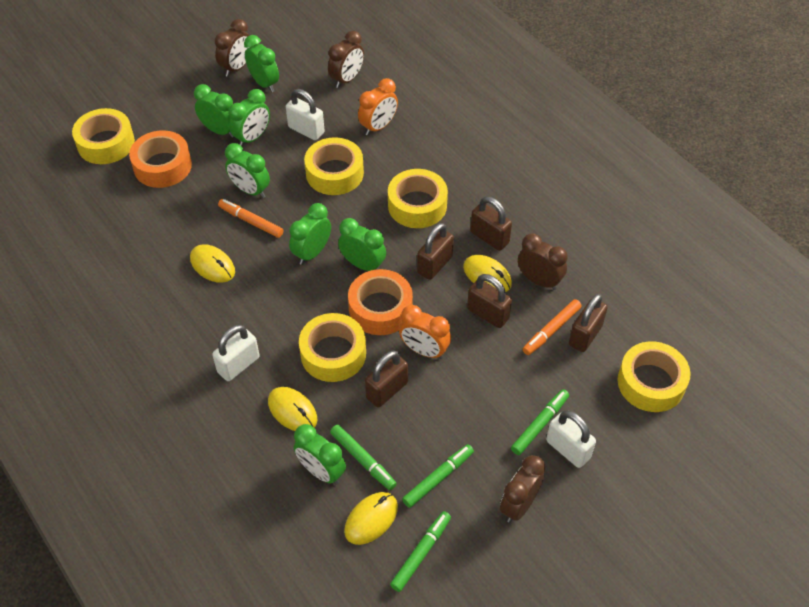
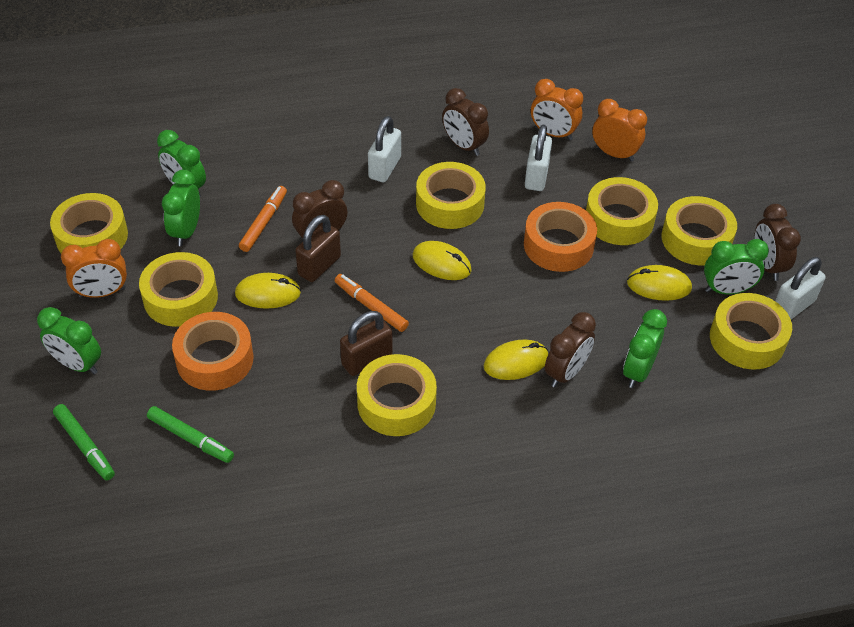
brown padlock: 5 -> 2
green clock: 7 -> 5
green marker: 4 -> 2
orange clock: 2 -> 3
yellow tape: 5 -> 7

